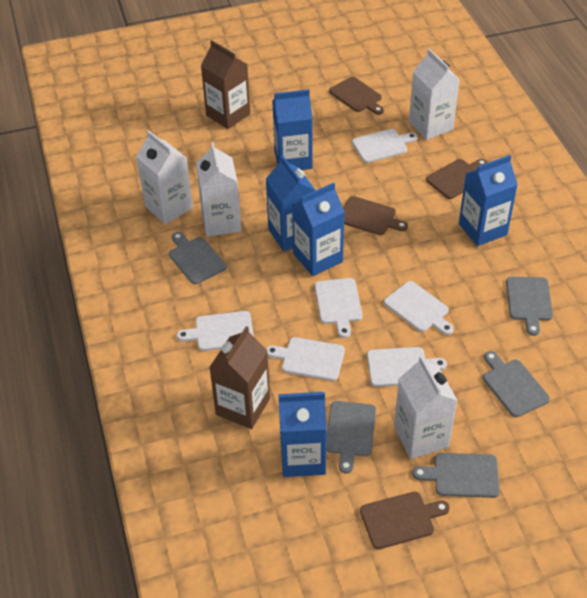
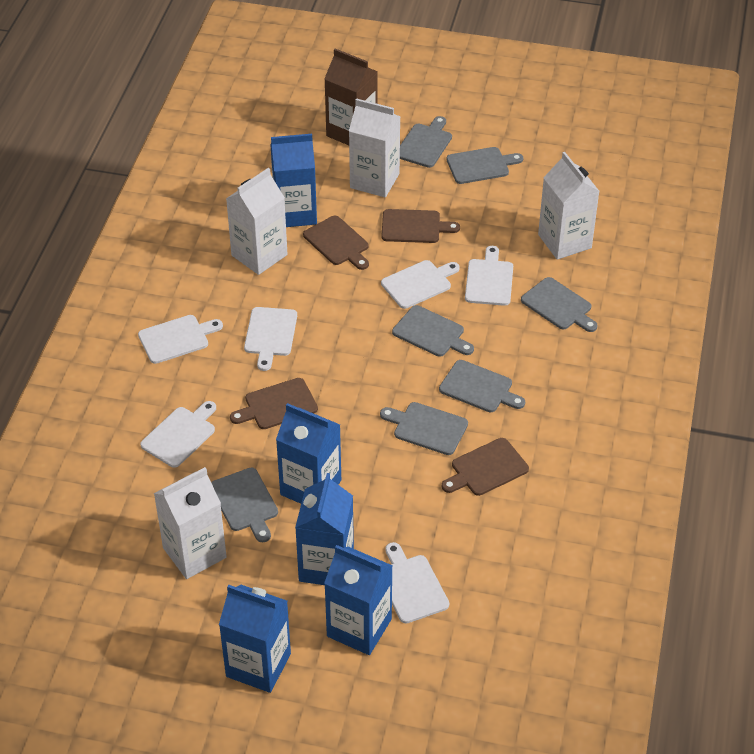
brown carton: 2 -> 1
grey cutting board: 5 -> 7

